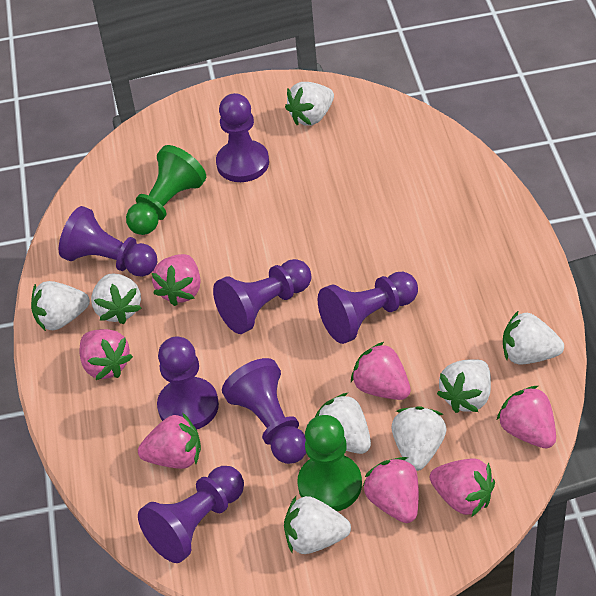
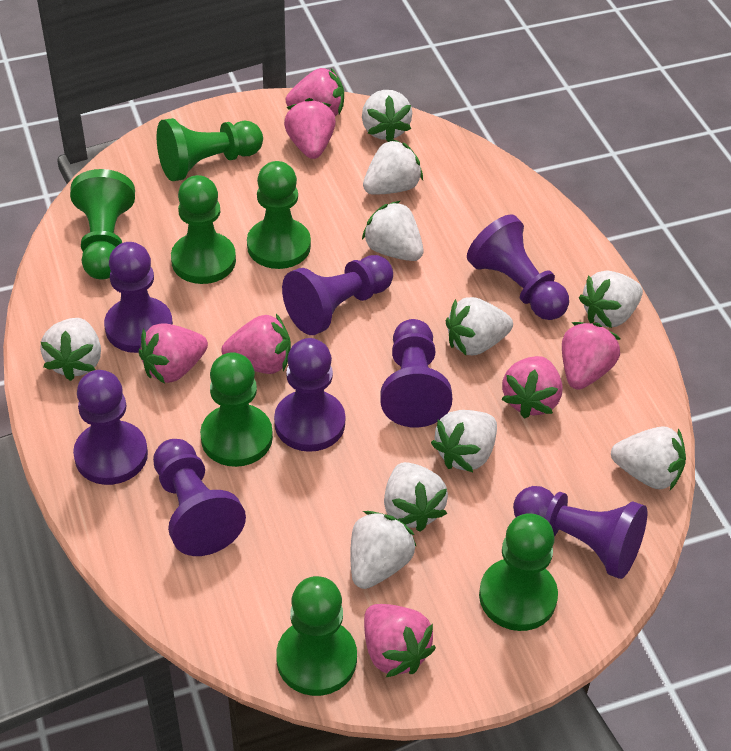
green pawn: 2 -> 7
purple pawn: 7 -> 8
white strawberry: 8 -> 10

